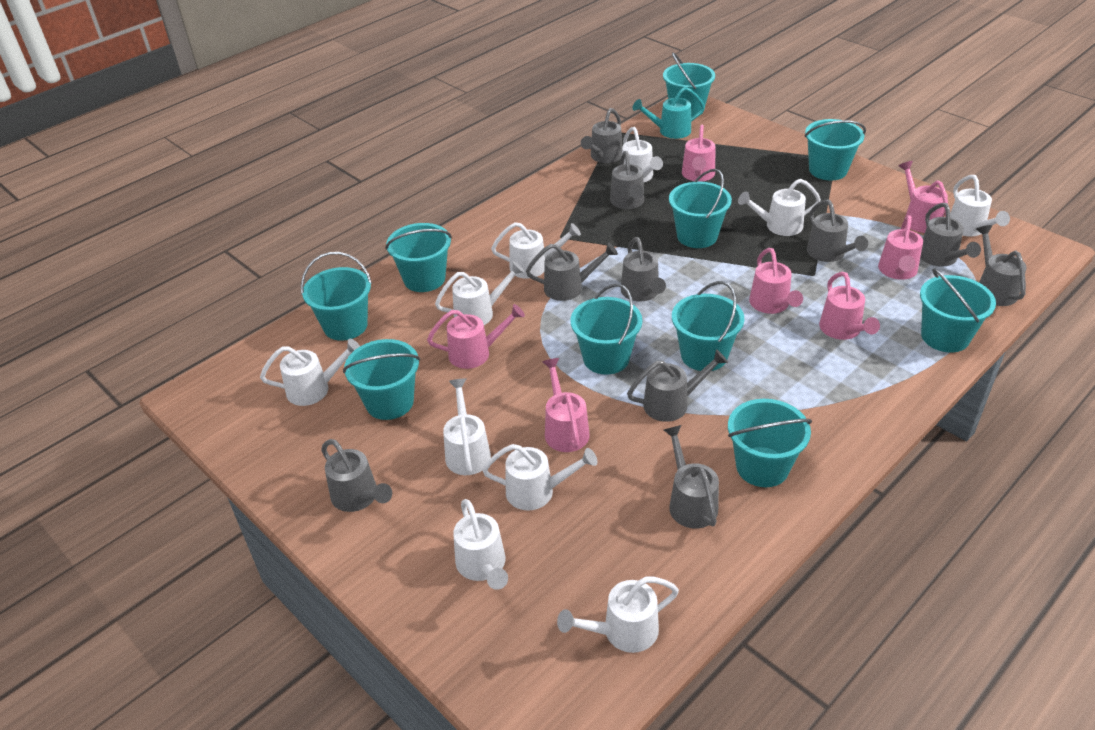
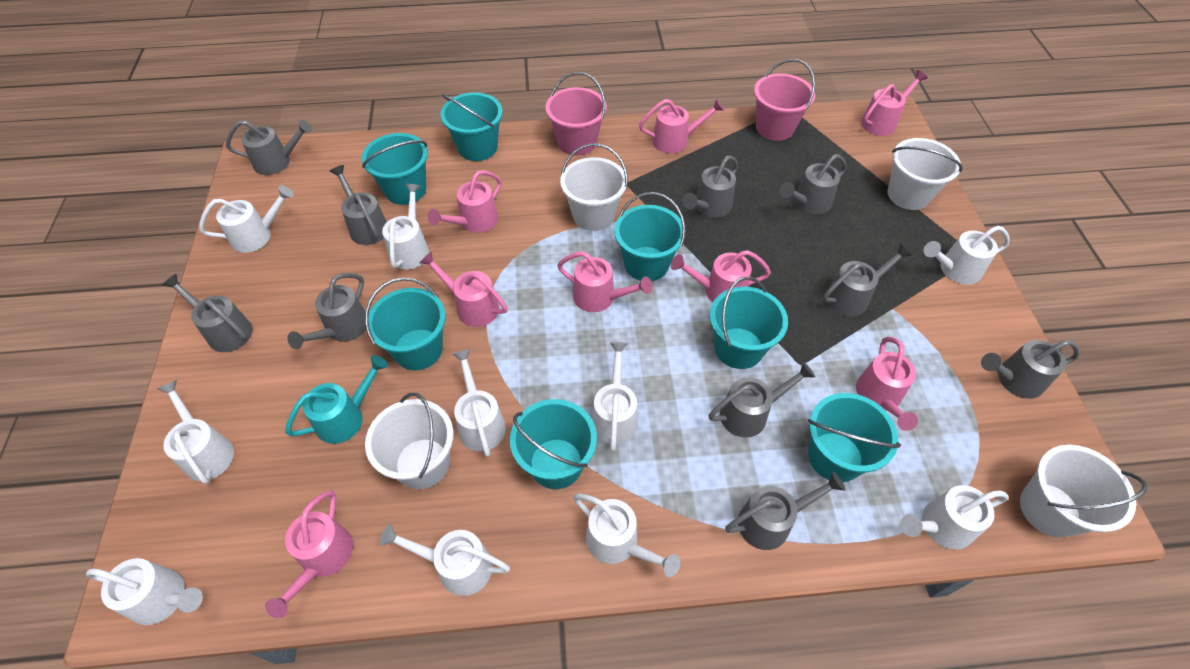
pink bucket: 0 -> 2
pink watering can: 7 -> 8
turquoise bucket: 10 -> 7
white bucket: 0 -> 4

